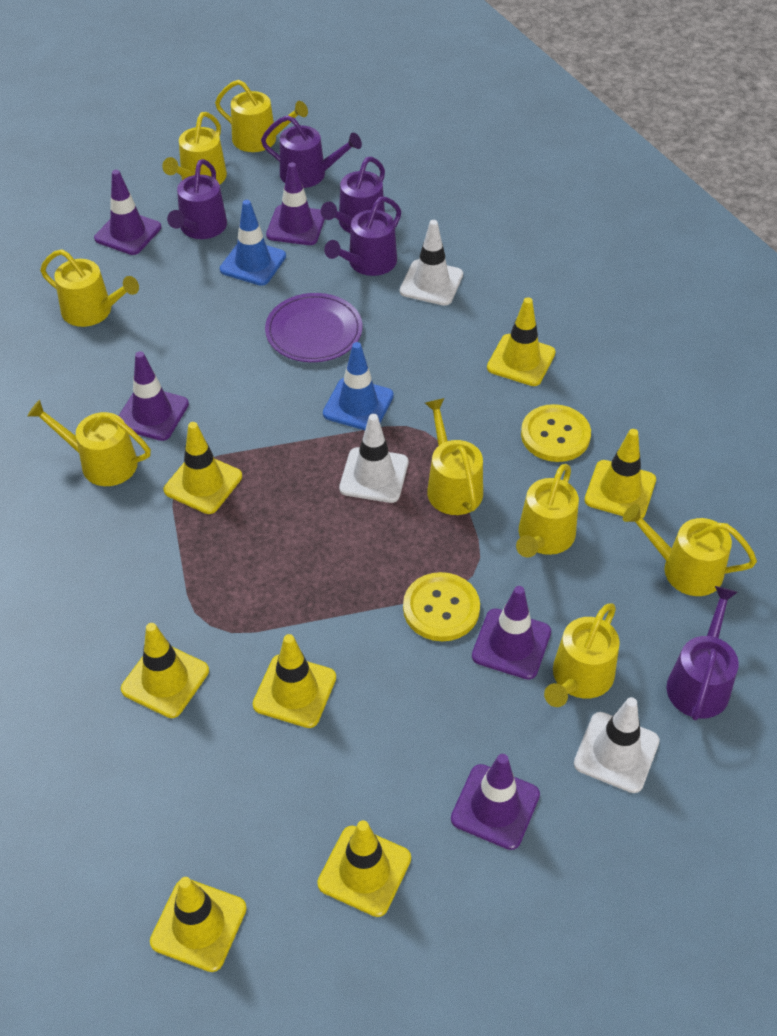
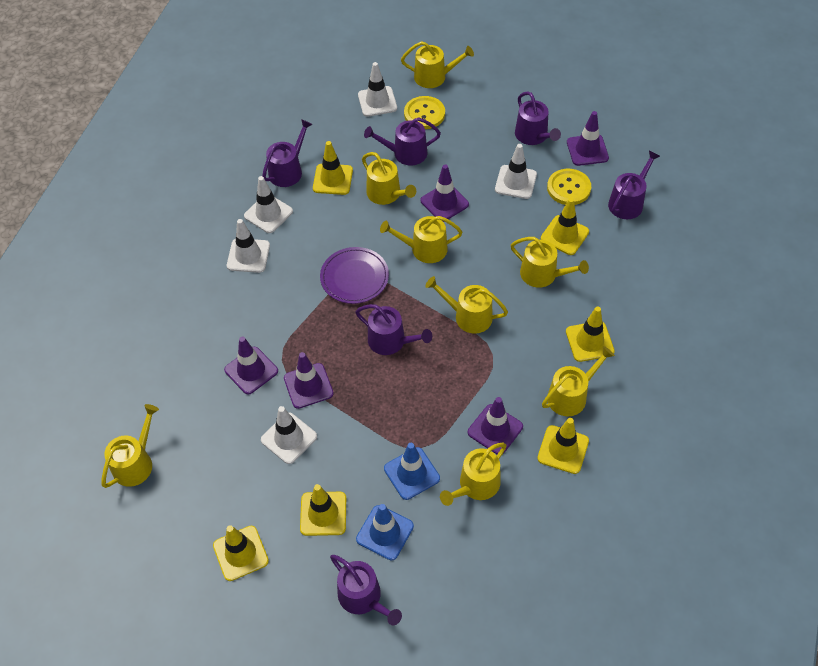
purple watering can: 5 -> 6
white traffic cone: 3 -> 5
yellow traffic cone: 7 -> 6

